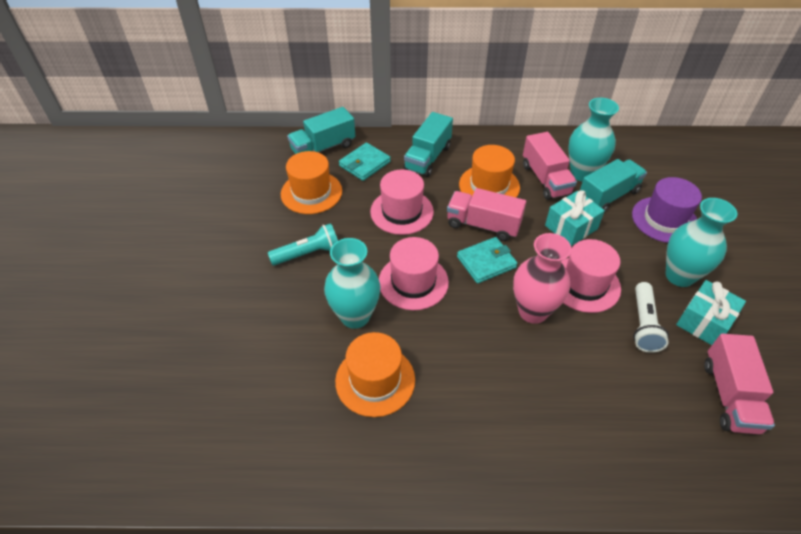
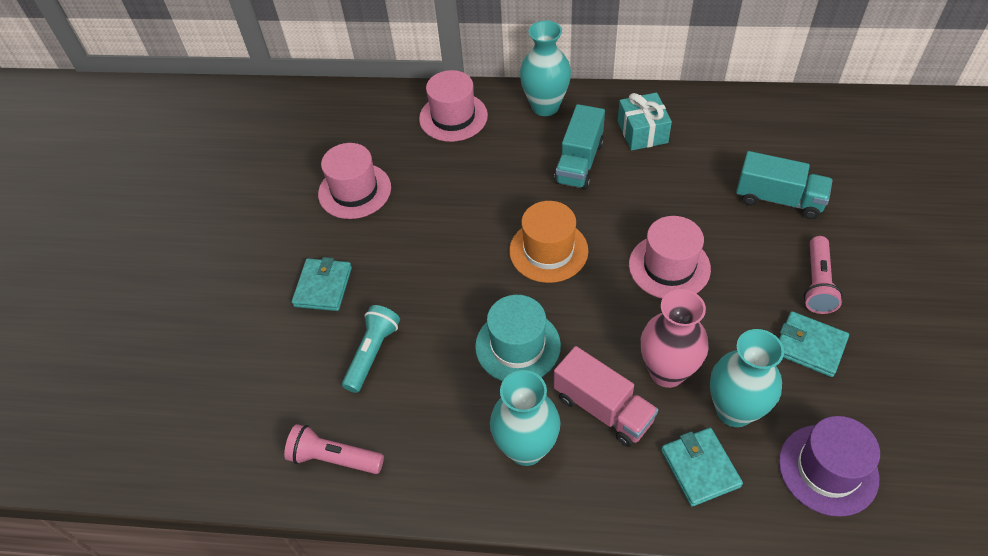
orange hat: 3 -> 1
pink flashlight: 0 -> 2
pink truck: 3 -> 1
turquoise gift: 2 -> 1
turquoise hat: 0 -> 1
turquoise truck: 3 -> 2
turquoise wallet: 2 -> 3
white flashlight: 1 -> 0

